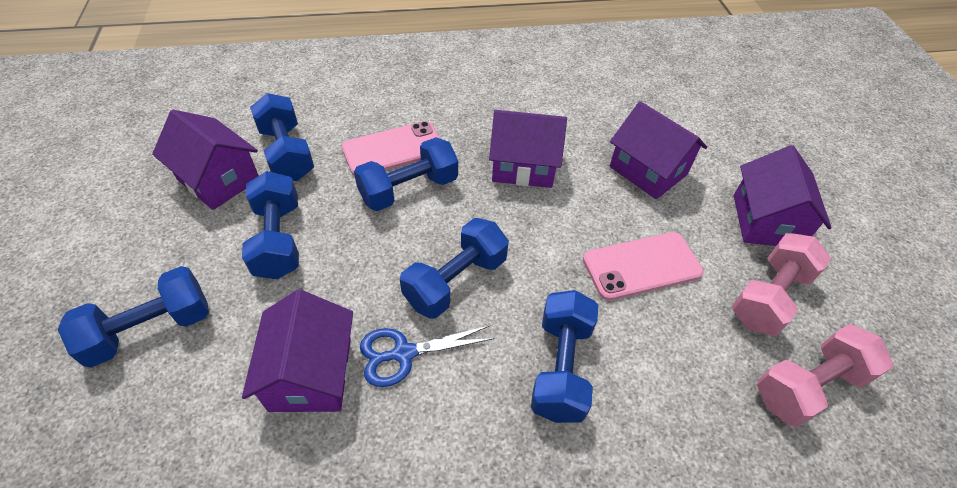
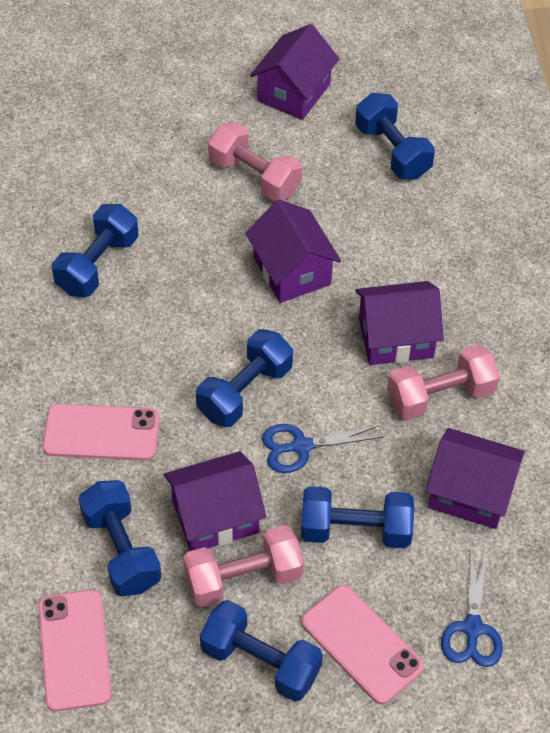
blue scissors: 1 -> 2
pink dumbbell: 2 -> 3
pink phone: 2 -> 3

